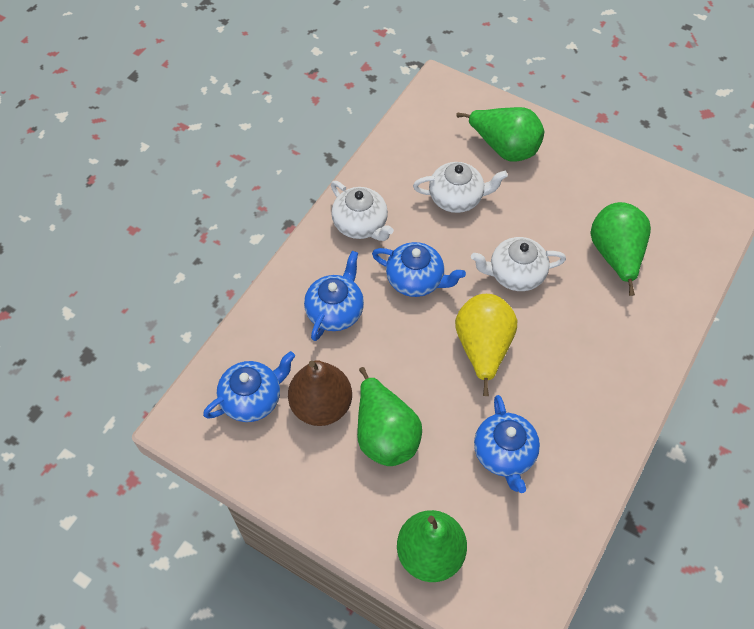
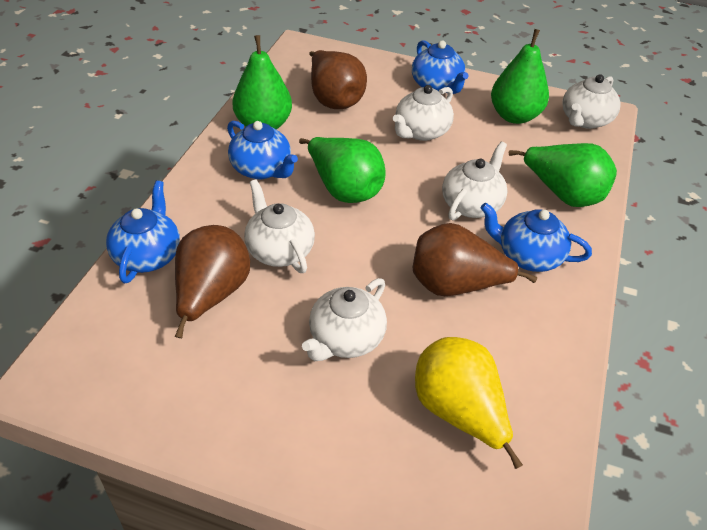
brown pear: 1 -> 3
white teapot: 3 -> 5

